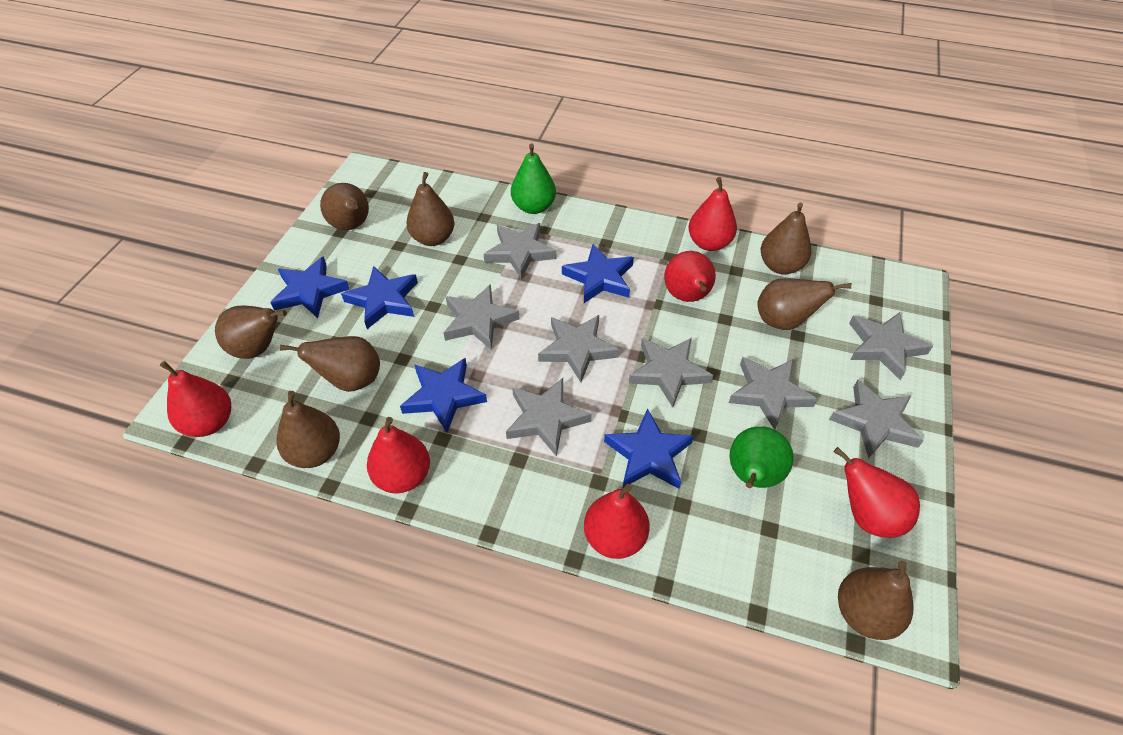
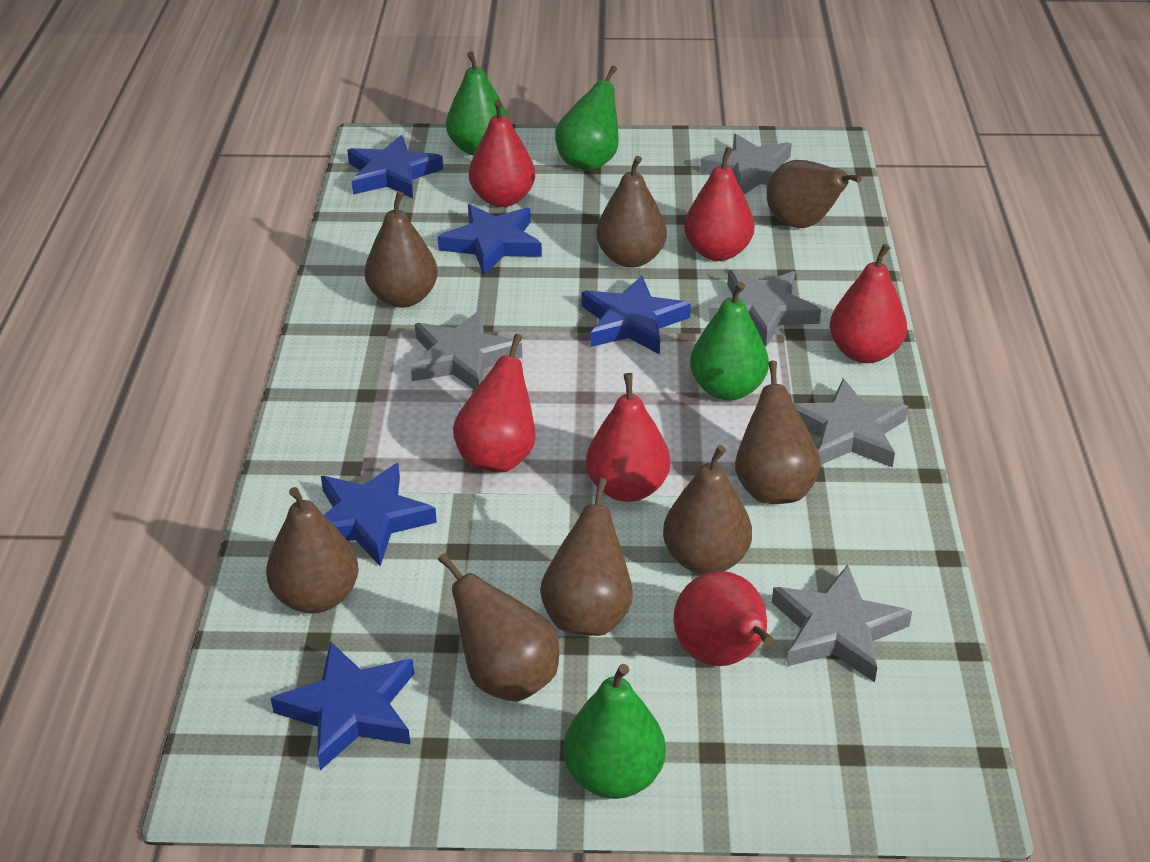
green pear: 2 -> 4
grey star: 8 -> 5

